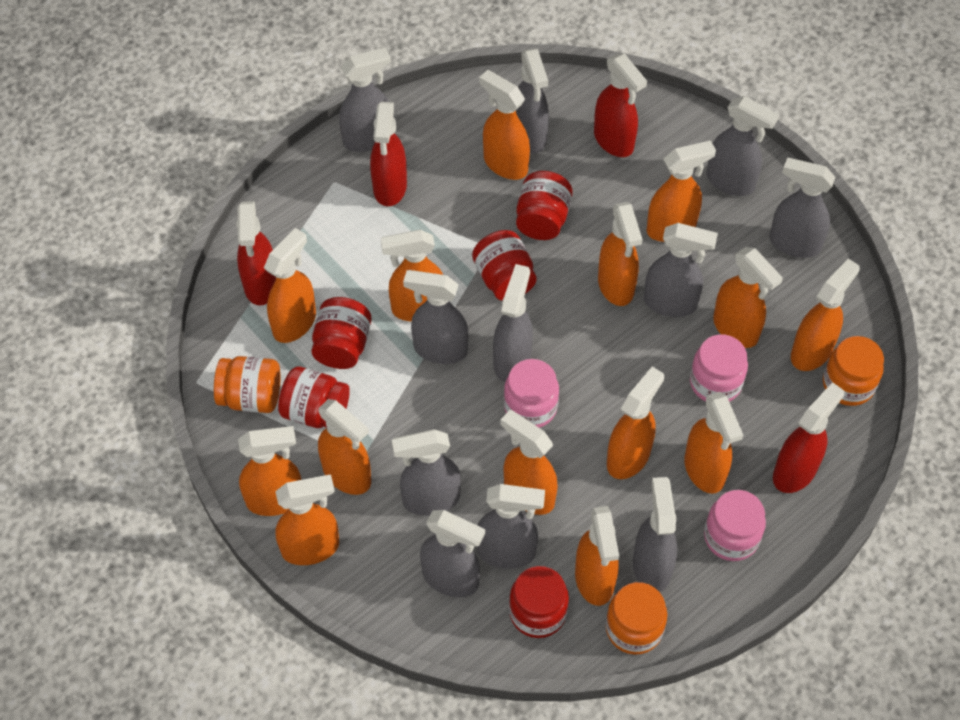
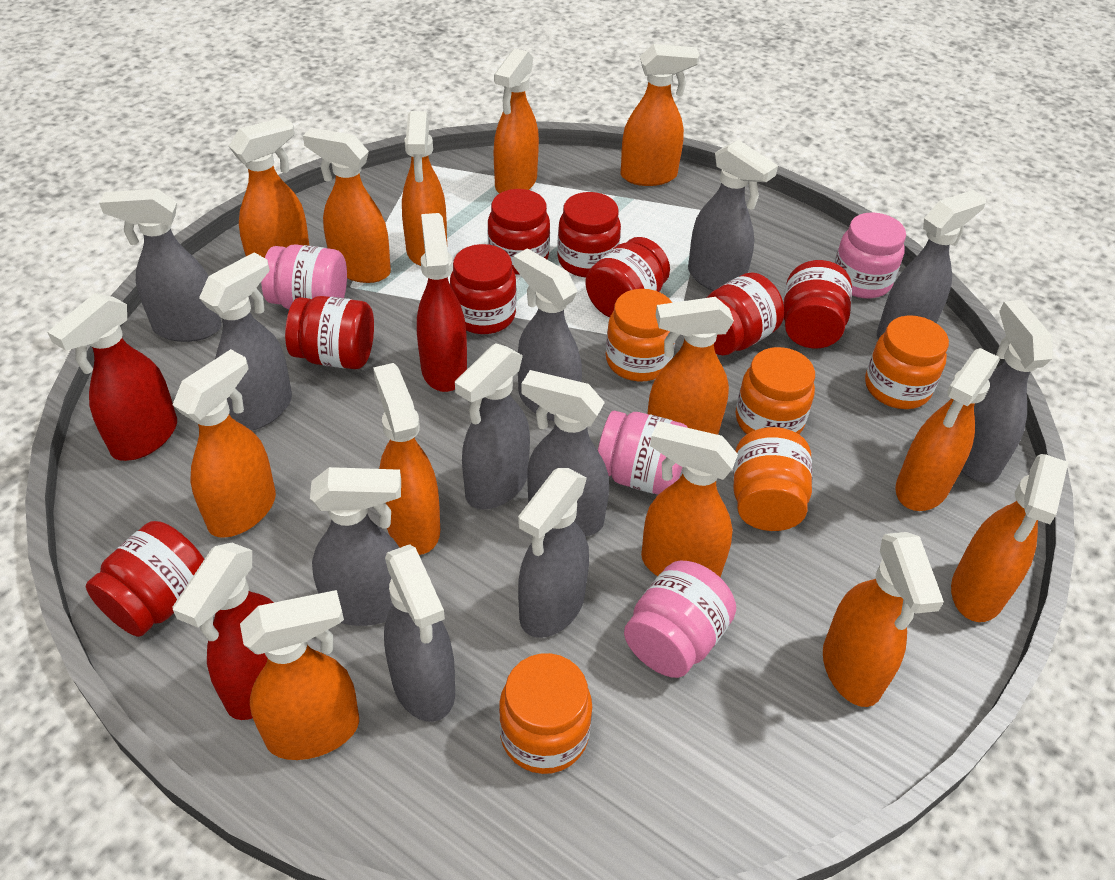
orange jar: 3 -> 5
orange spray bottle: 14 -> 13
pink jar: 3 -> 4
red jar: 5 -> 8
red spray bottle: 4 -> 3

